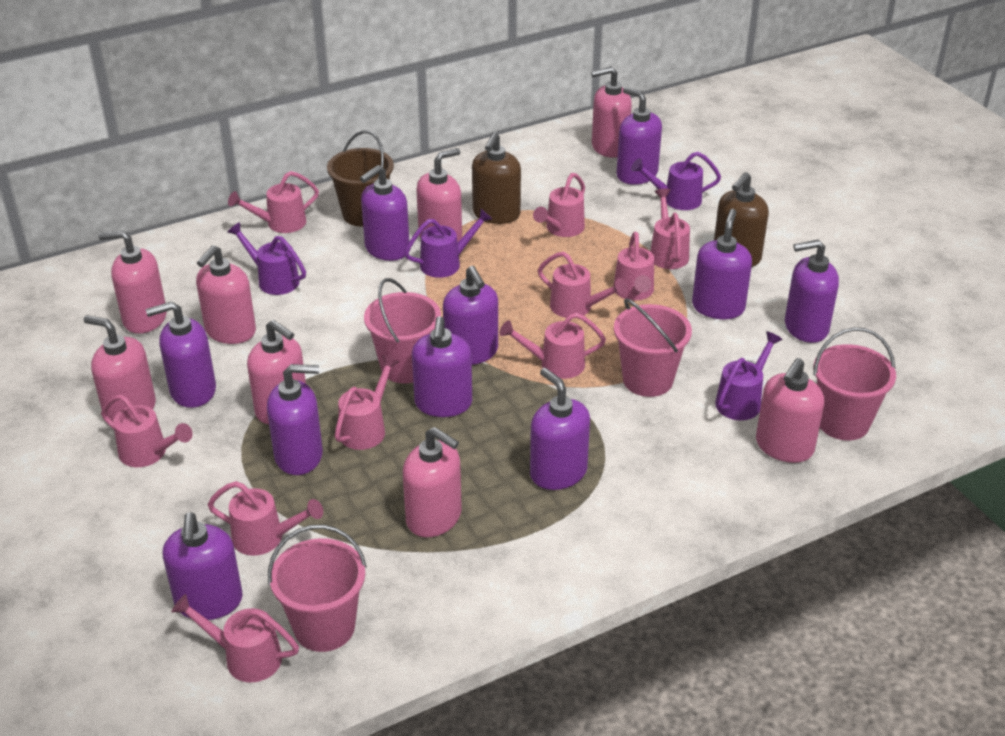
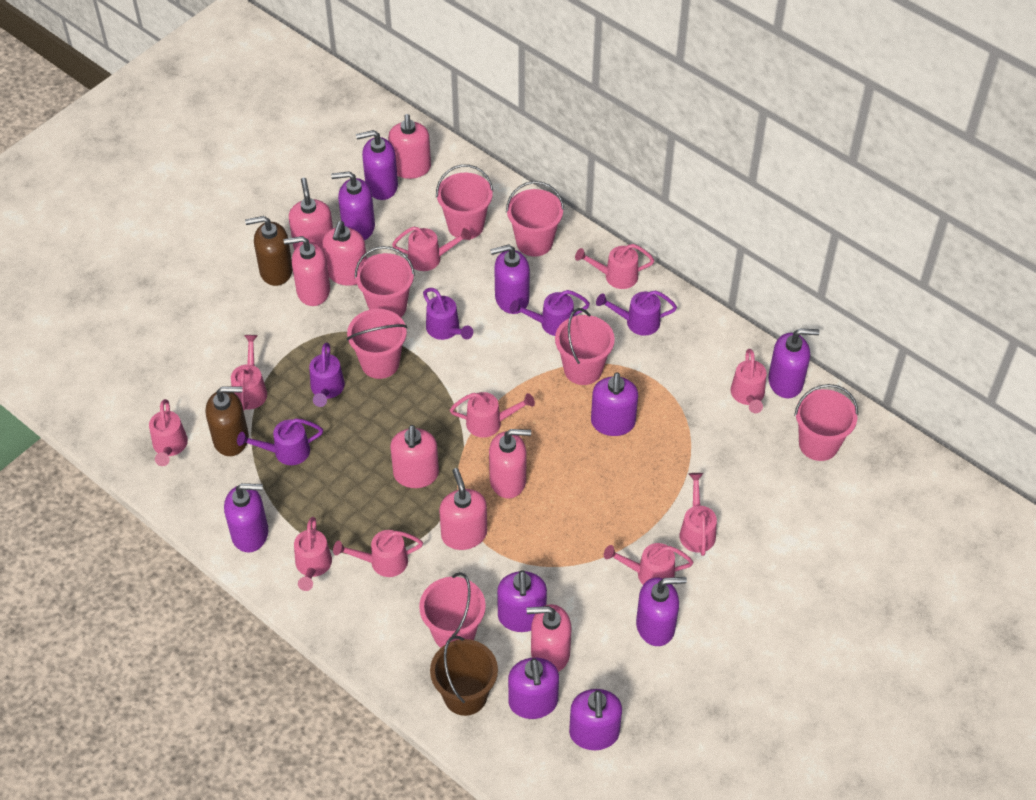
pink bucket: 4 -> 7
purple watering can: 4 -> 5

